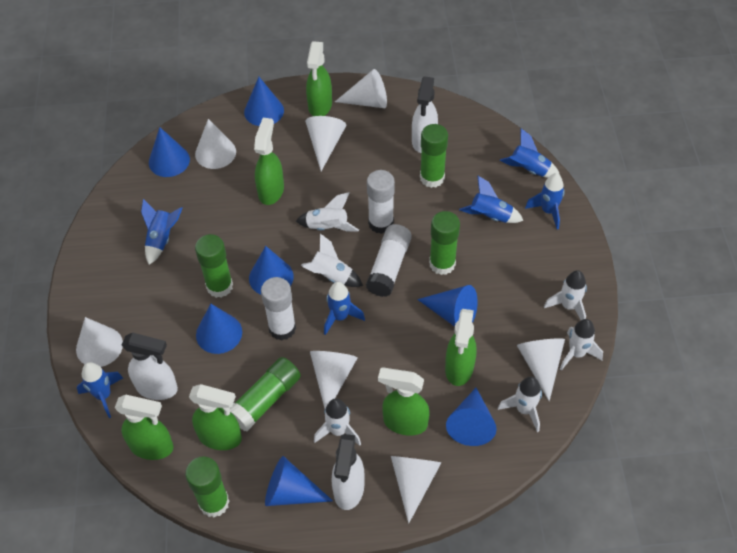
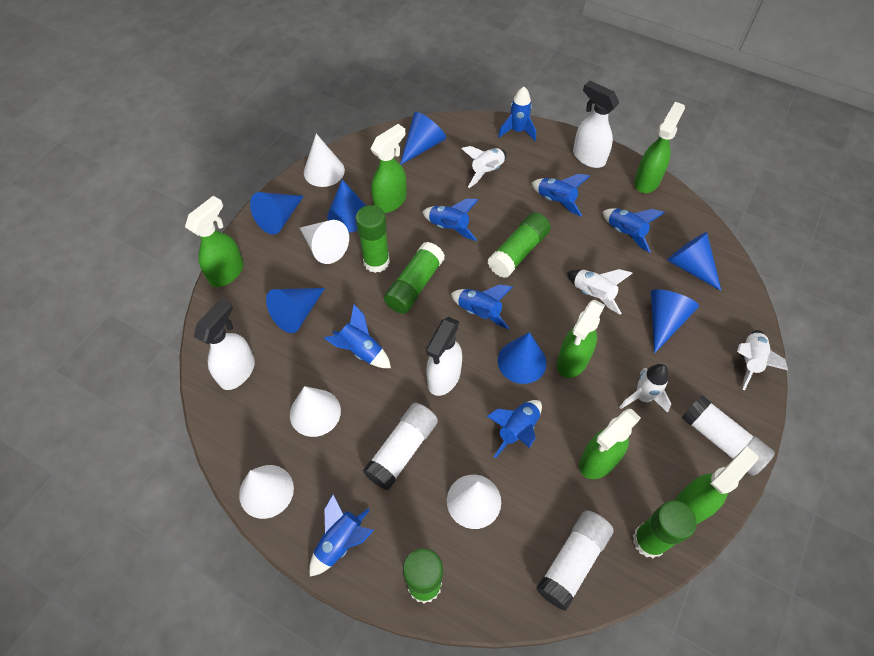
blue rocket: 6 -> 8
white cone: 7 -> 5
white rocket: 6 -> 4

